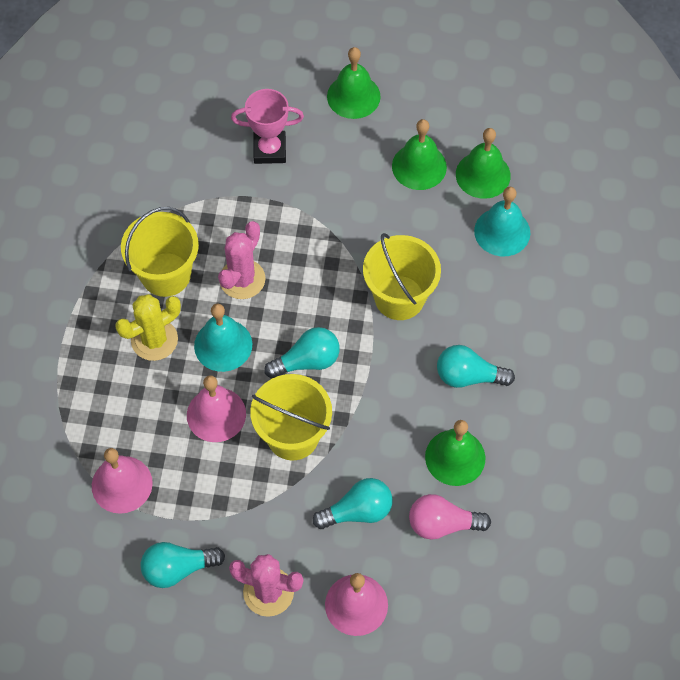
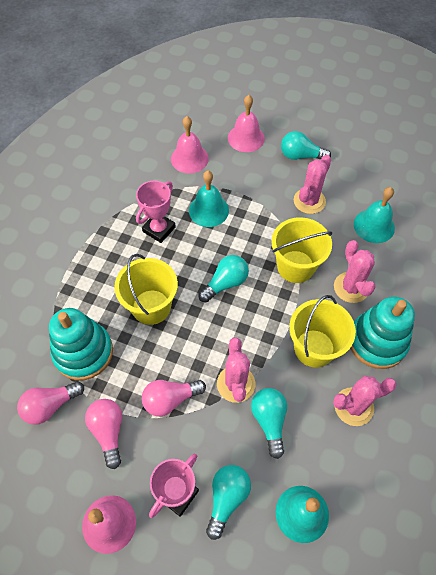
green bell: 4 -> 0
pink cactus: 2 -> 4
pink light bulb: 1 -> 3
pink trophy: 1 -> 2
turquoise bell: 2 -> 3
turquoise stacking toy: 0 -> 2
yellow cactus: 1 -> 0

